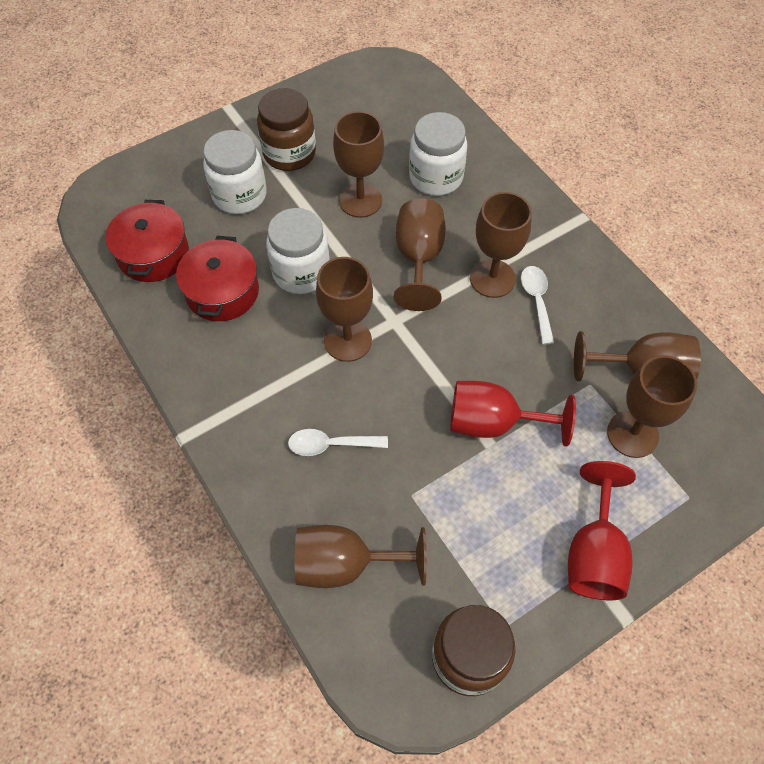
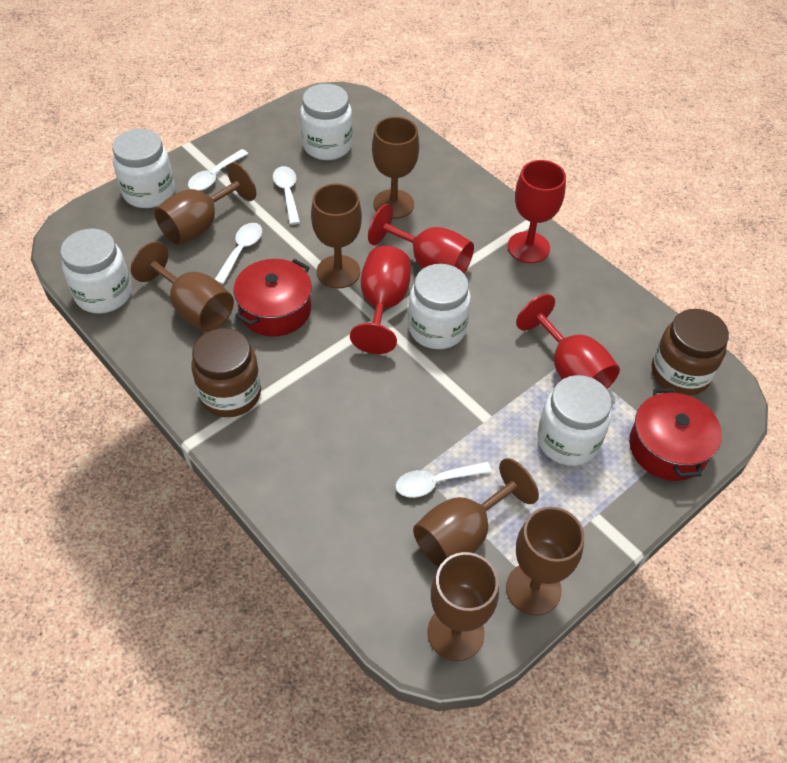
red goblet: 2 -> 4
white jar: 3 -> 5
white spoon: 2 -> 4

